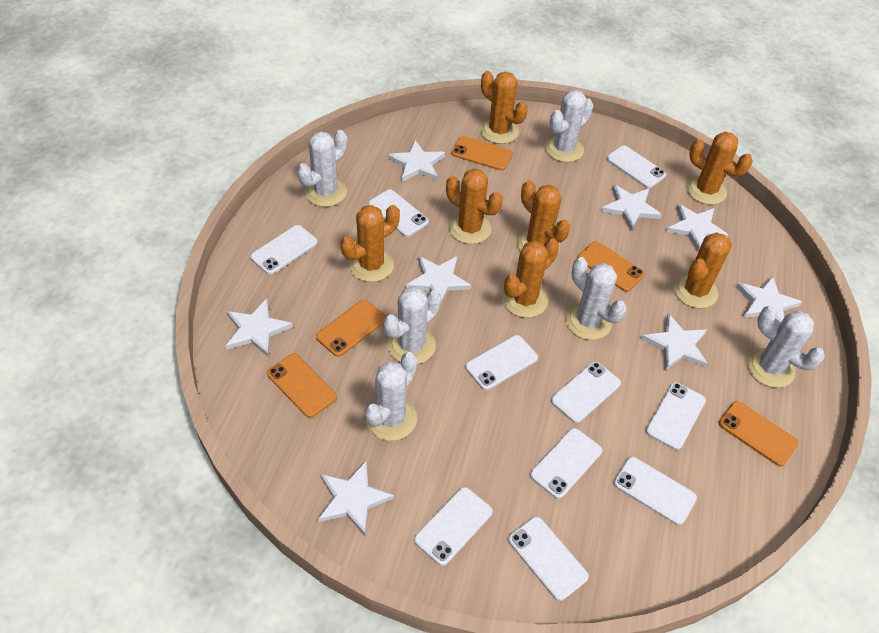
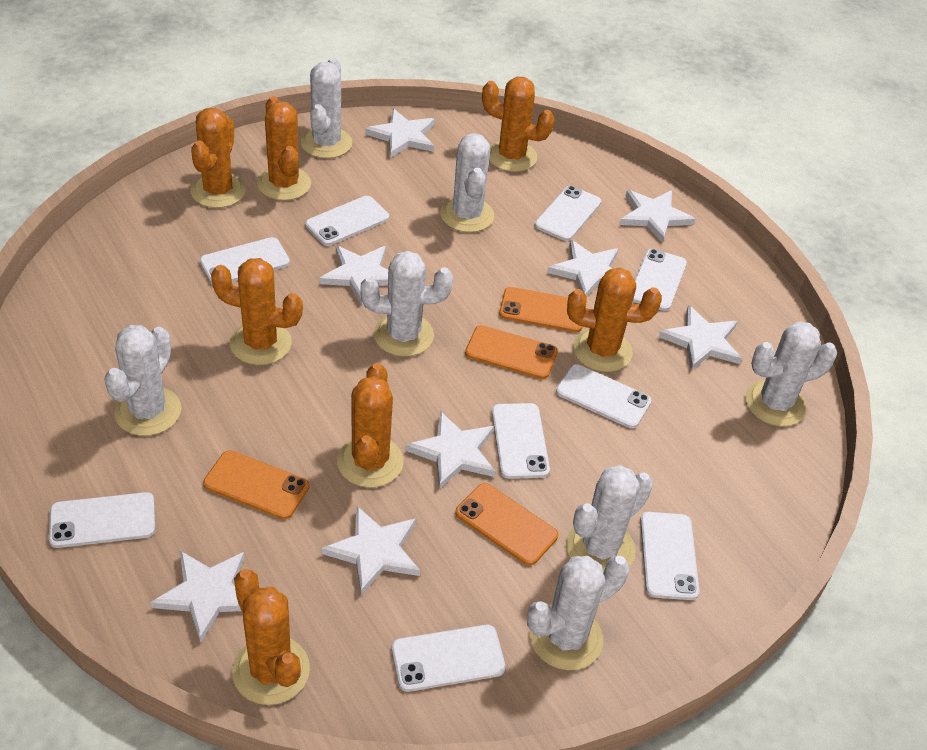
orange phone: 5 -> 4
white cactus: 6 -> 7
white phone: 10 -> 9

